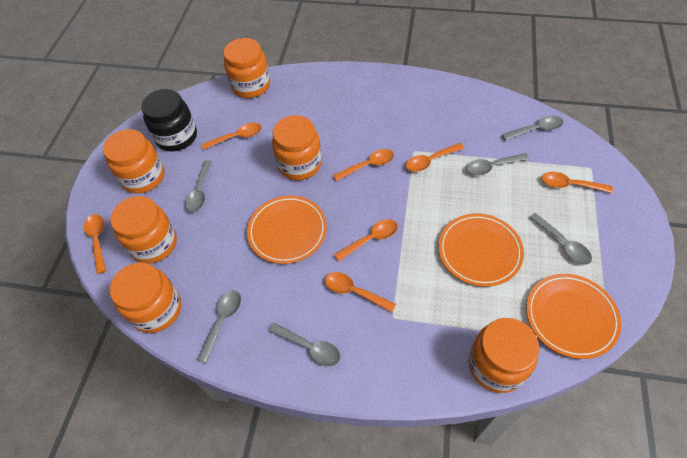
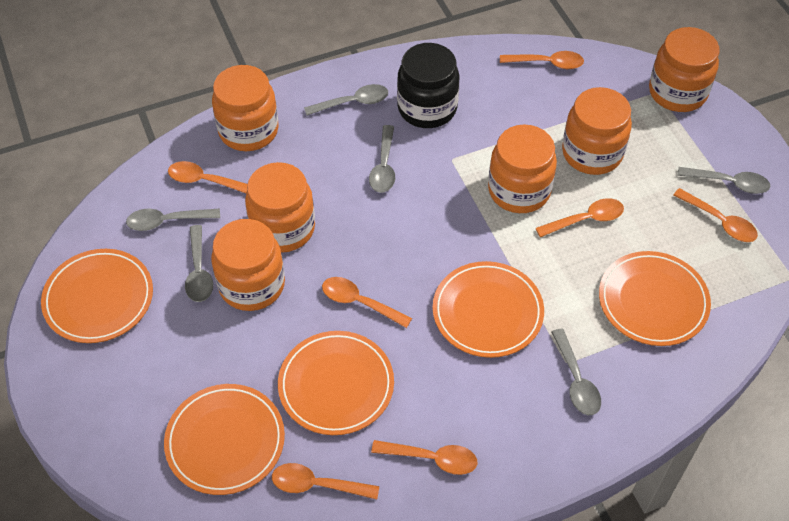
orange plate: 3 -> 5

